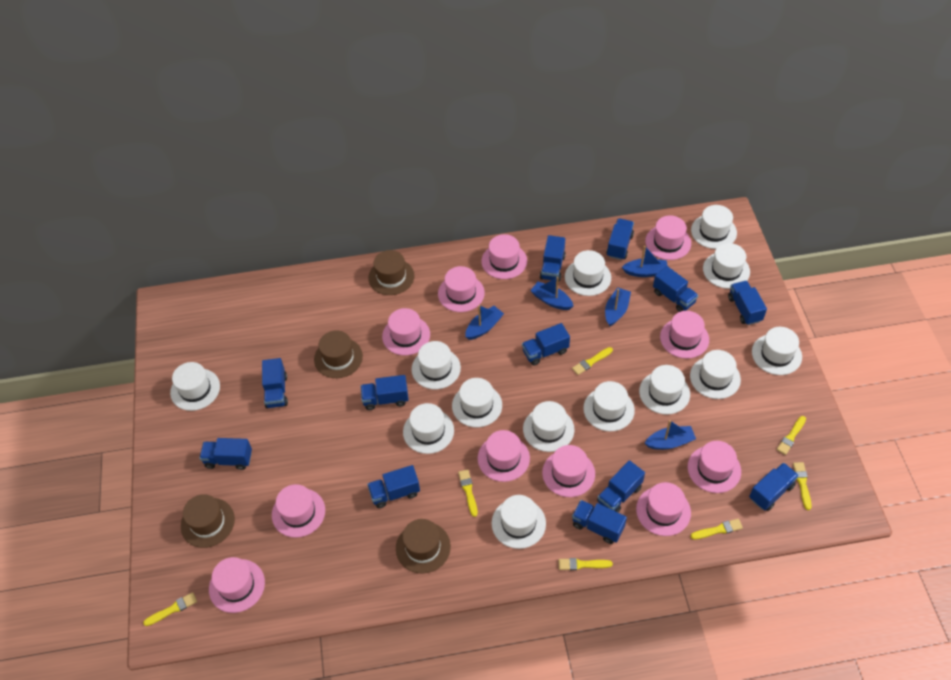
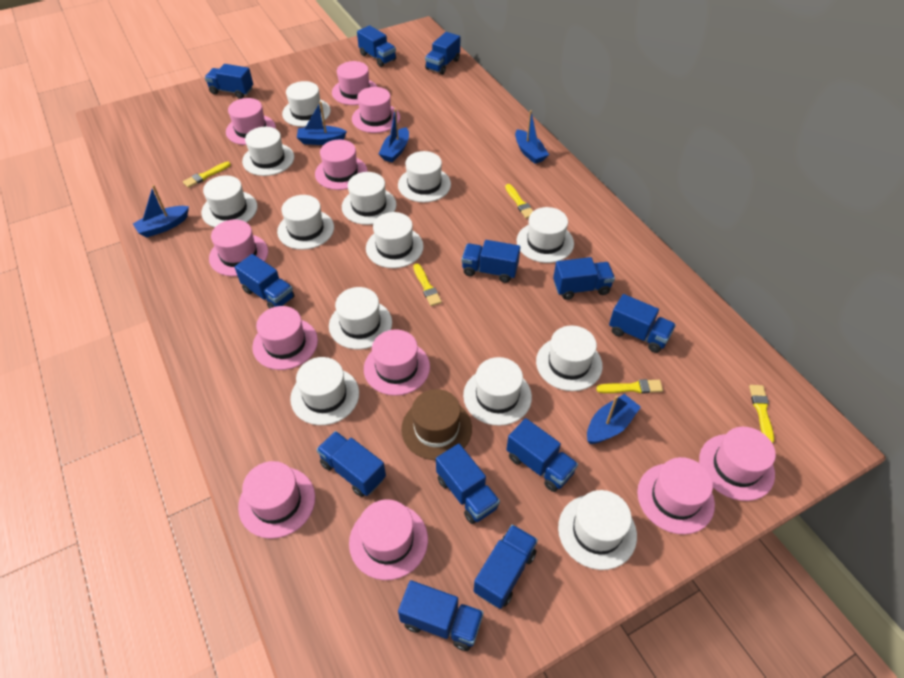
brown hat: 4 -> 1
yellow brush: 7 -> 5

